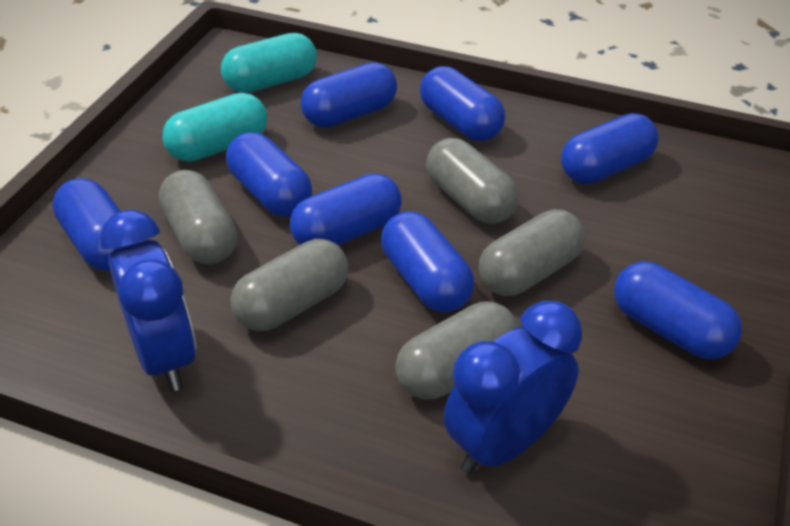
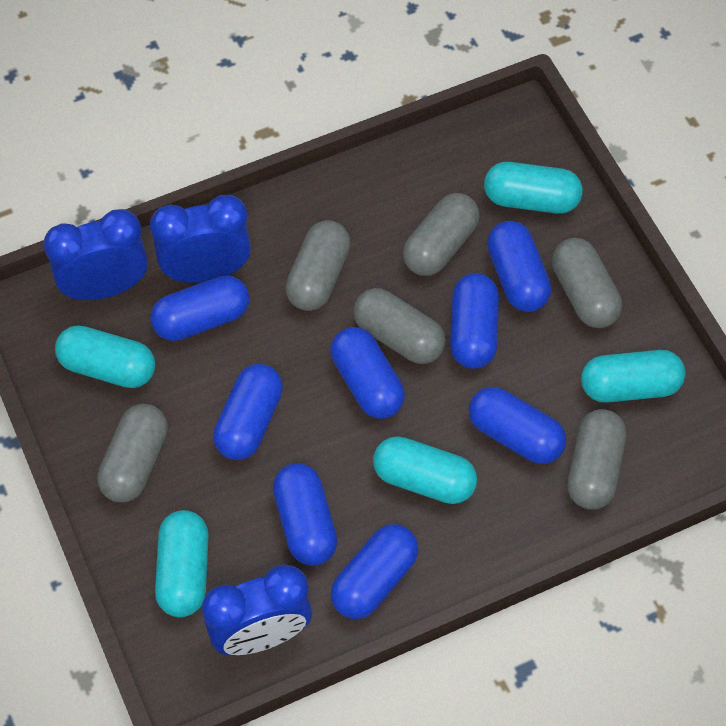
blue clock: 2 -> 3
grey capsule: 5 -> 6
turquoise capsule: 2 -> 5

